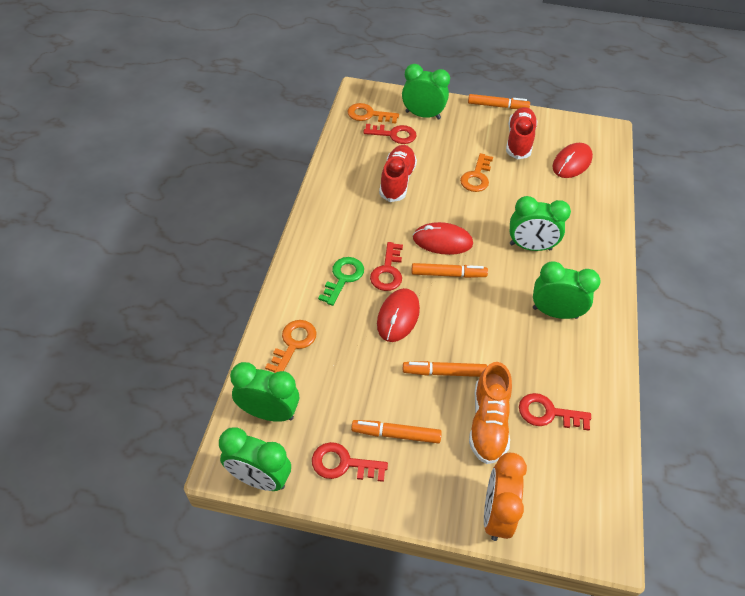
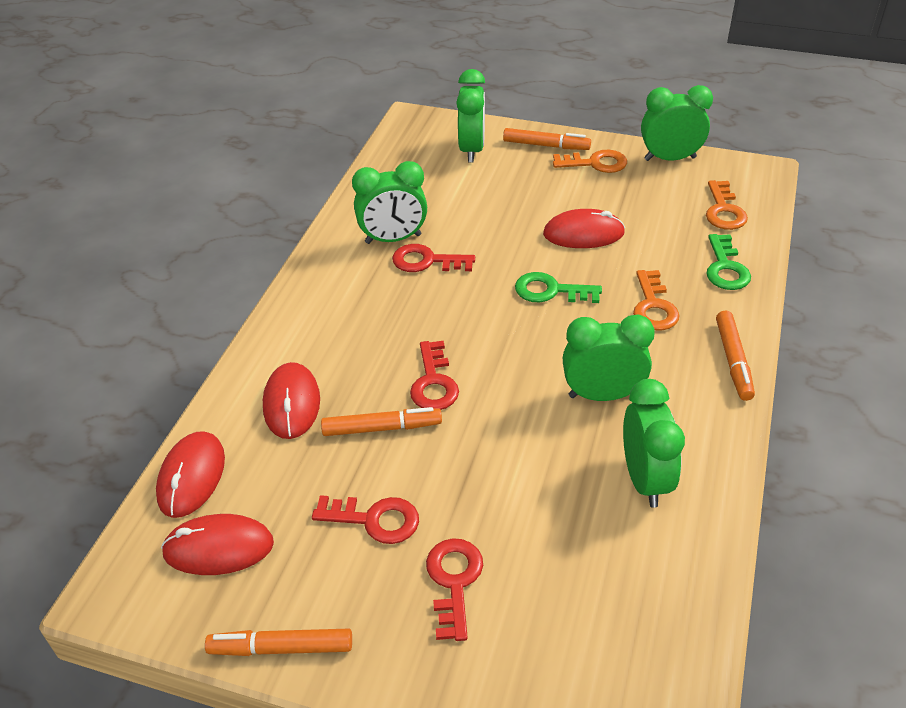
green key: 1 -> 2
orange clock: 1 -> 0
orange shoe: 1 -> 0
red mouse: 3 -> 4
red shoe: 2 -> 0

